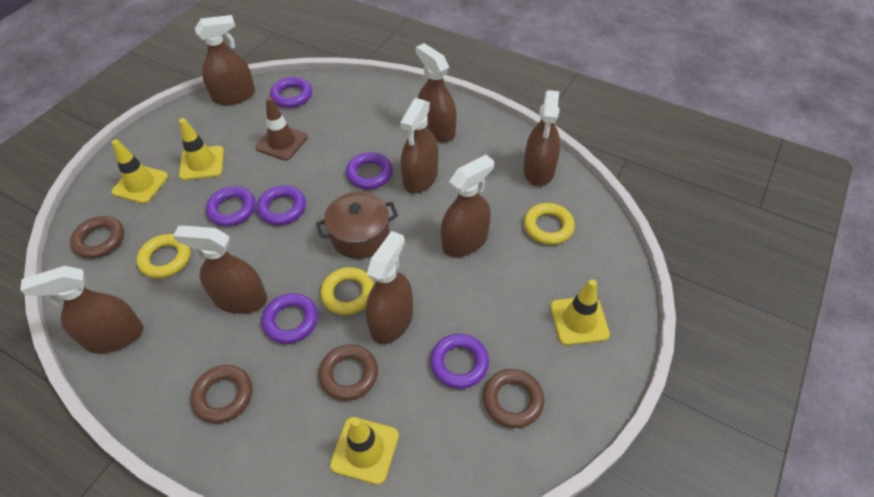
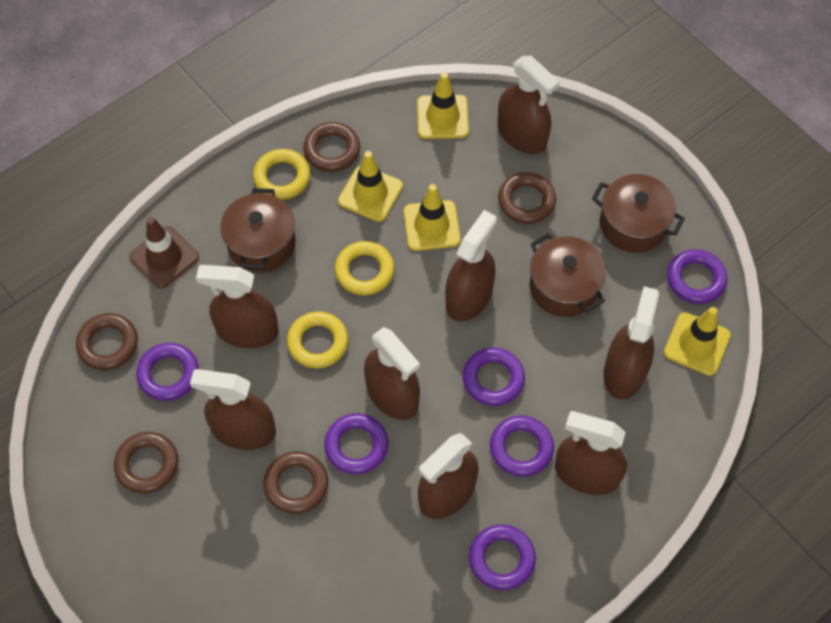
brown pot: 1 -> 3
brown ring: 4 -> 5

